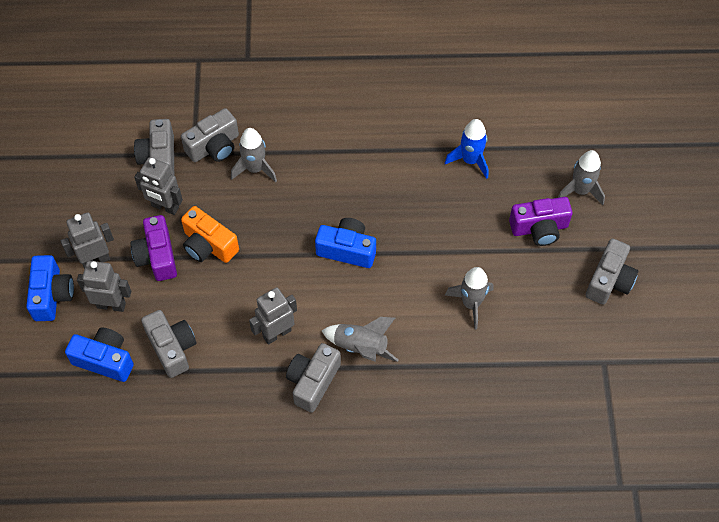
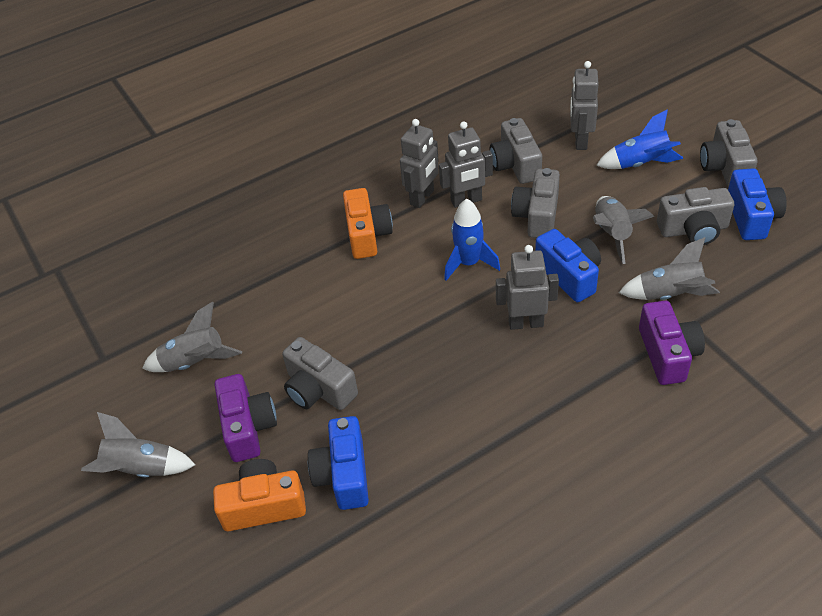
blue rocket: 1 -> 2
orange camera: 1 -> 2

